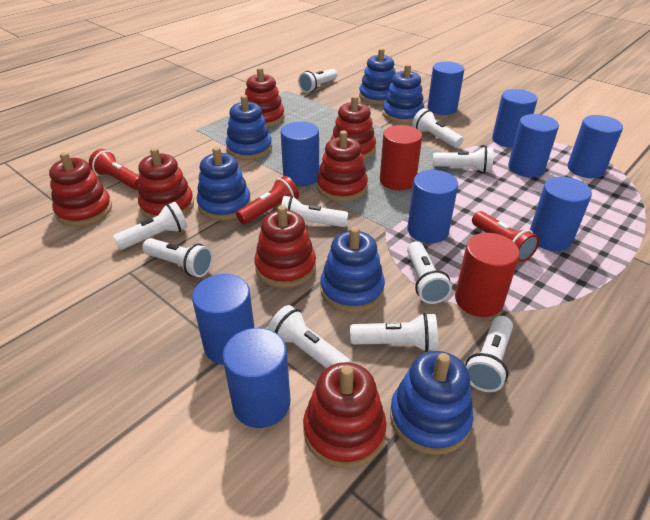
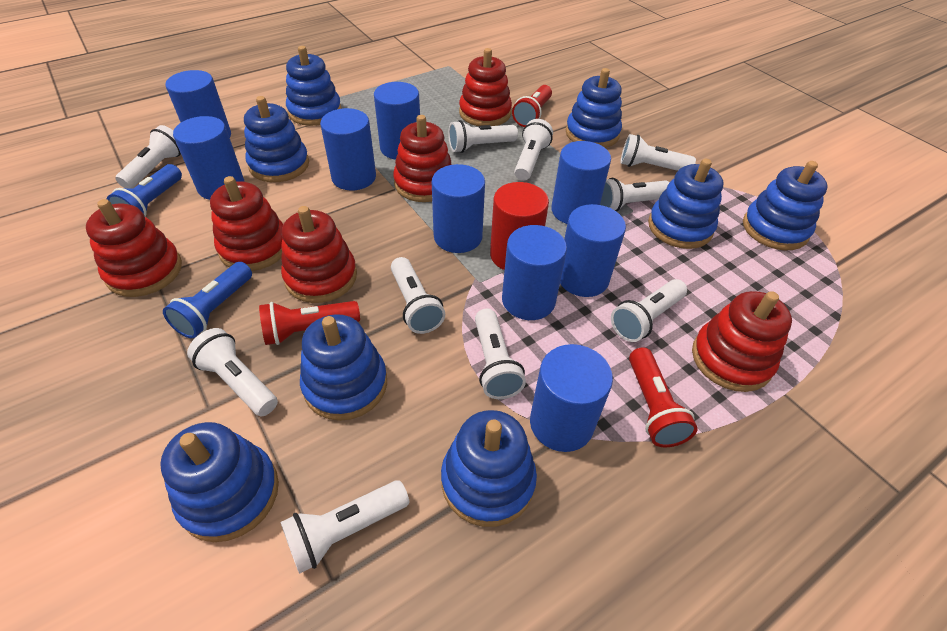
blue flashlight: 0 -> 2
blue stacking toy: 6 -> 8
red cylinder: 2 -> 1
red stacking toy: 7 -> 6

